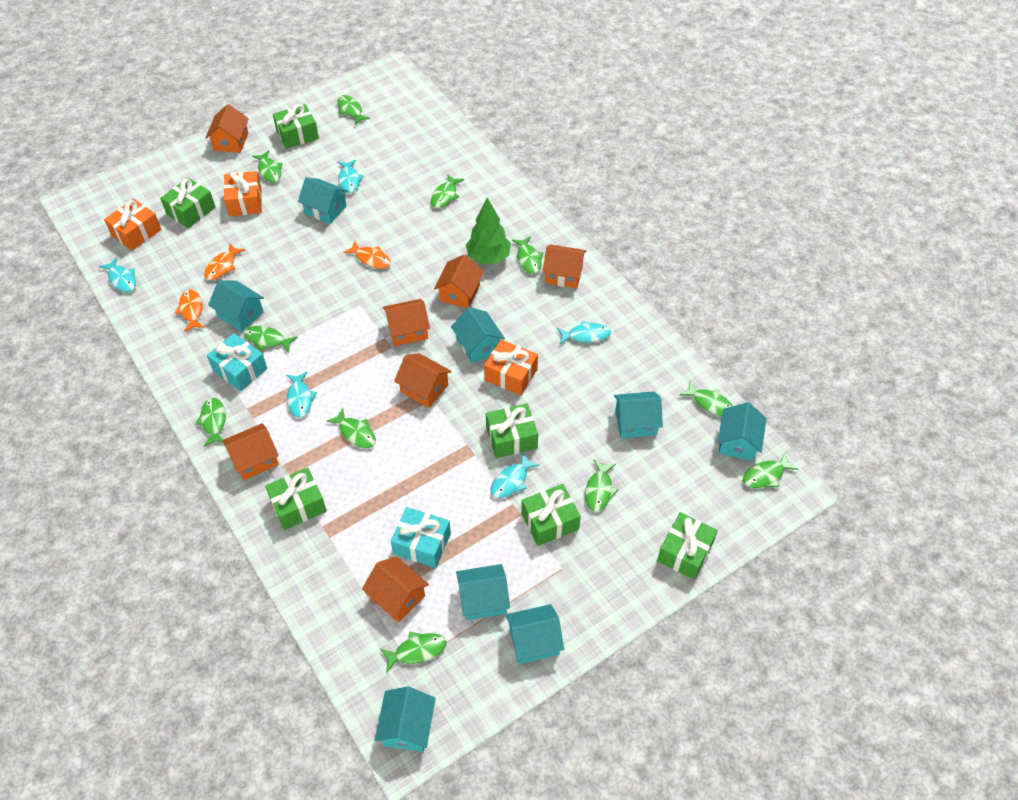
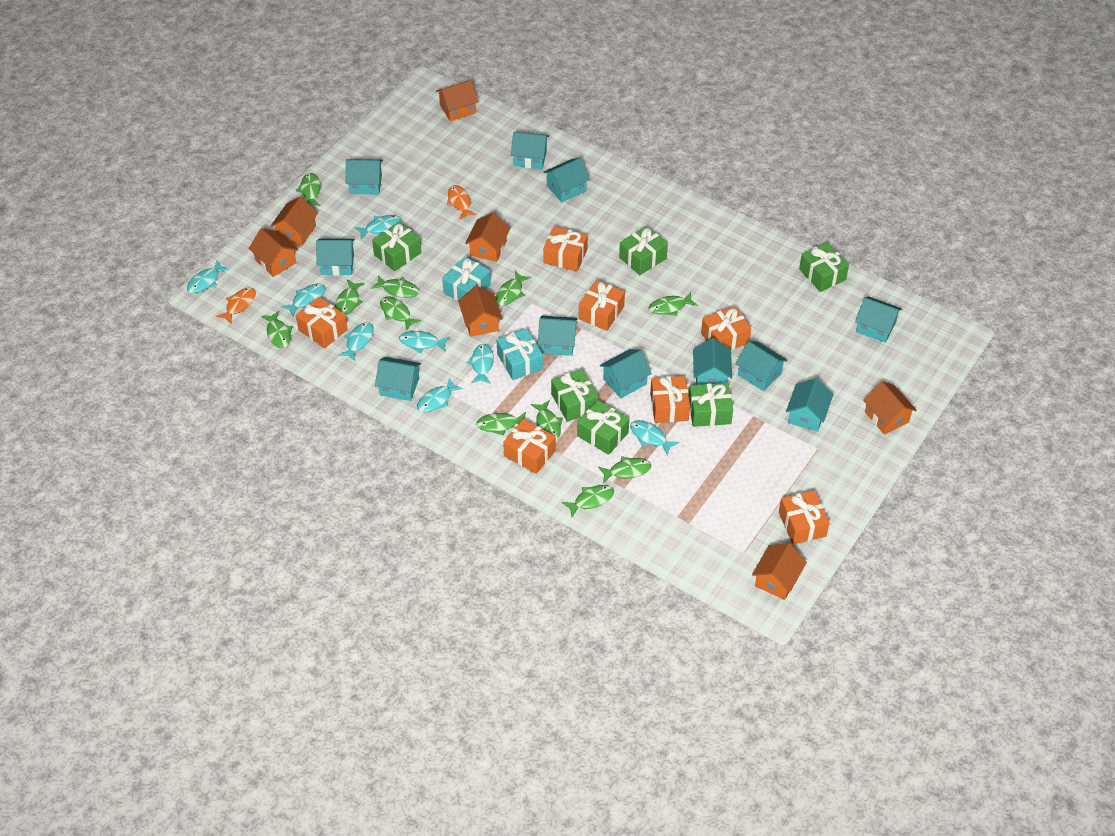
green tree: 1 -> 0
orange fish: 3 -> 2
orange gift: 3 -> 7
turquoise fish: 5 -> 8
turquoise house: 8 -> 11

